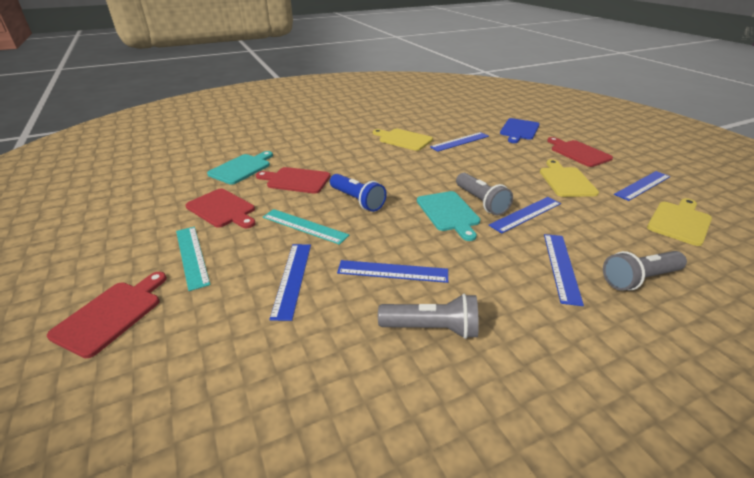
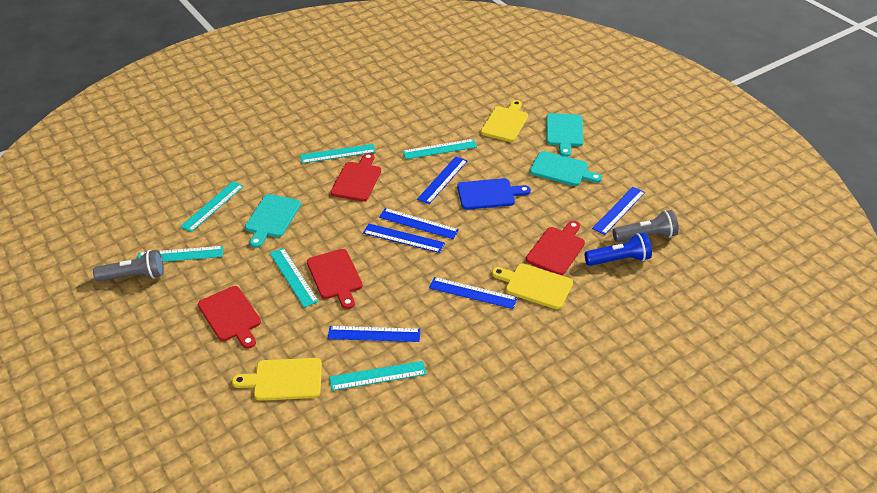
grey flashlight: 3 -> 2
turquoise cutting board: 2 -> 3
turquoise ruler: 2 -> 6

